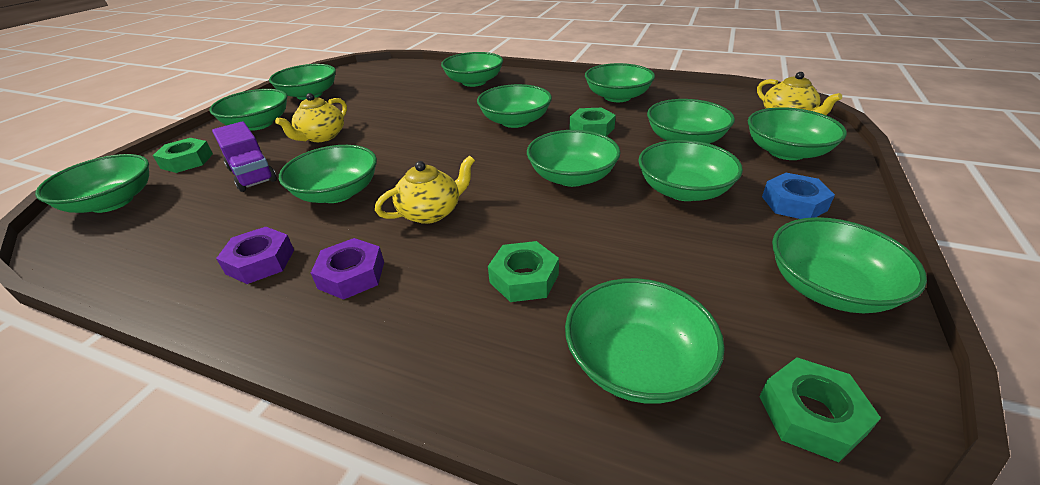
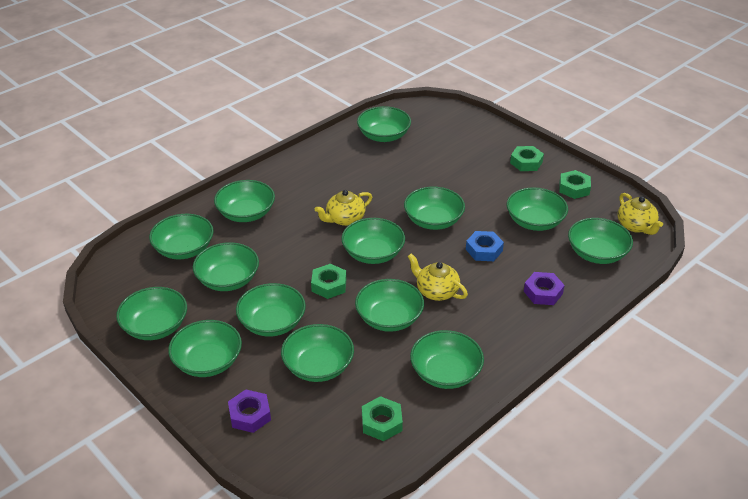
green bowl: 13 -> 14
purple truck: 1 -> 0

